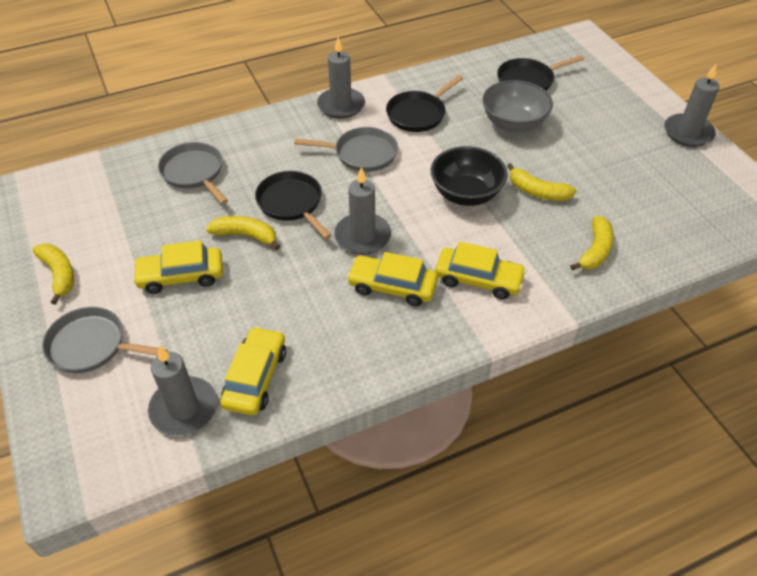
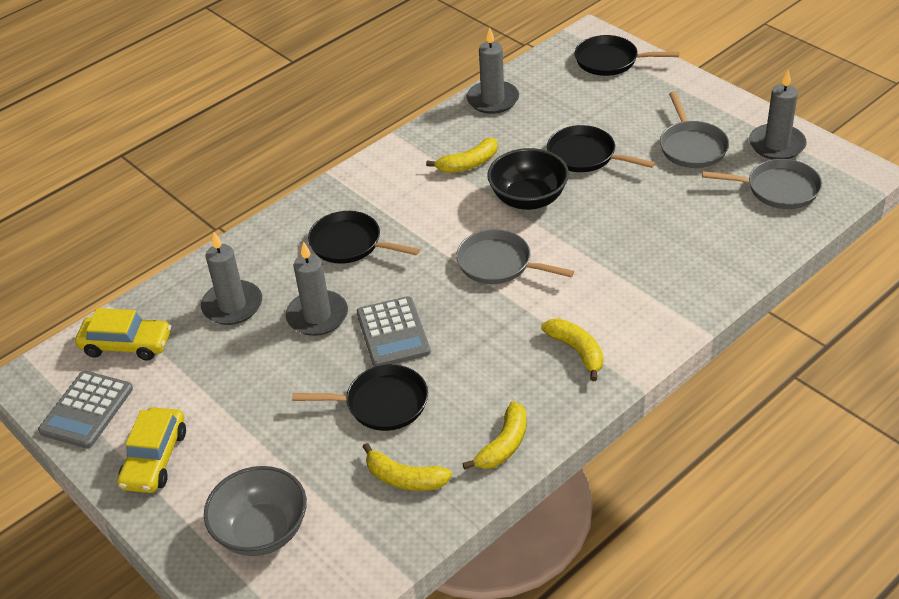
black pan: 3 -> 4
grey calculator: 0 -> 2
yellow car: 4 -> 2

